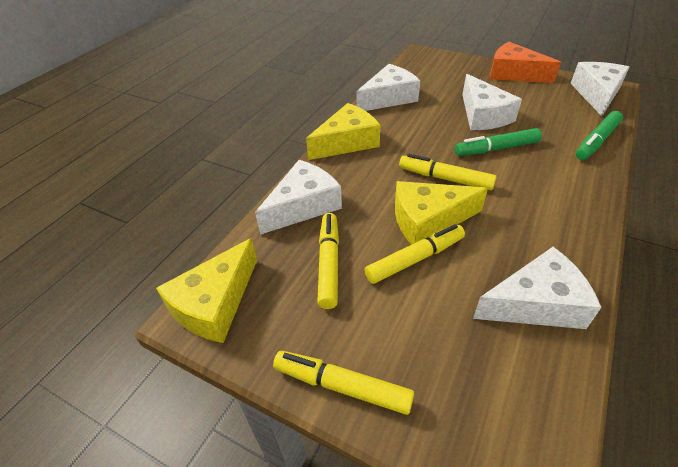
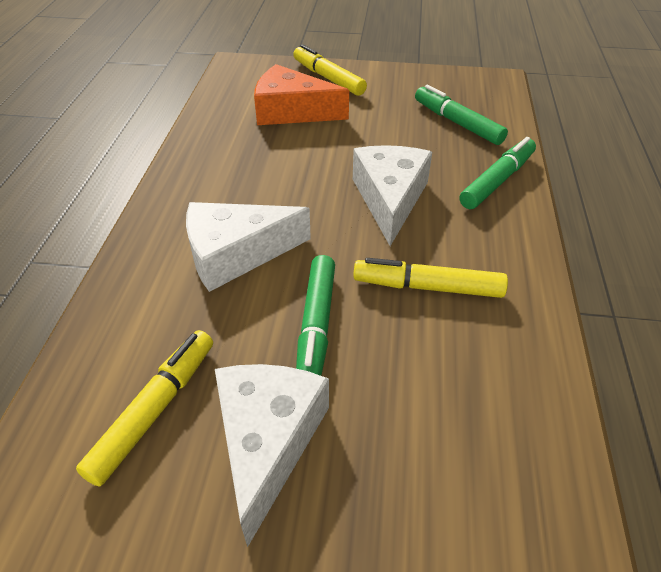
green marker: 2 -> 3
white cheese: 5 -> 3
yellow cheese: 3 -> 0
yellow marker: 4 -> 3

